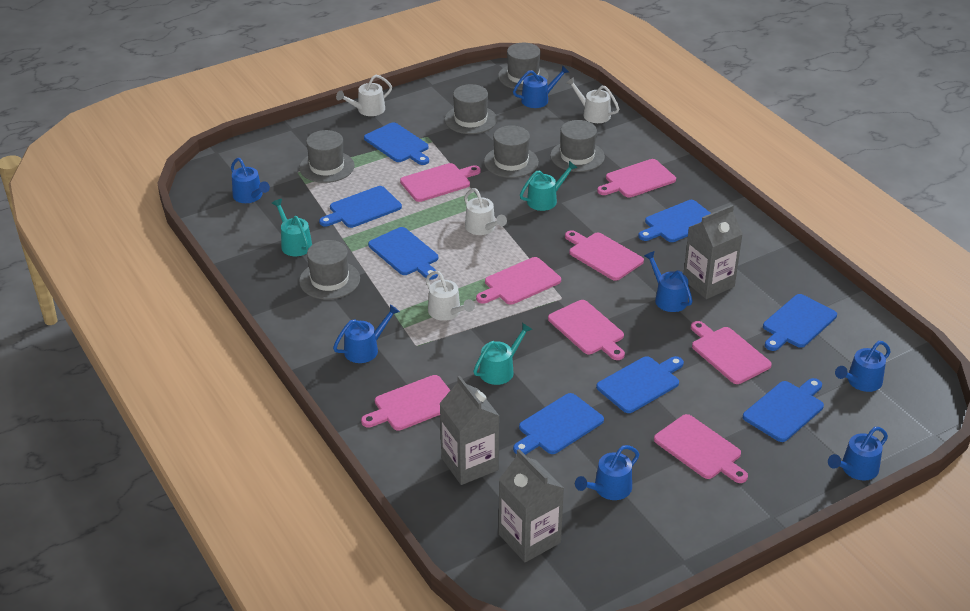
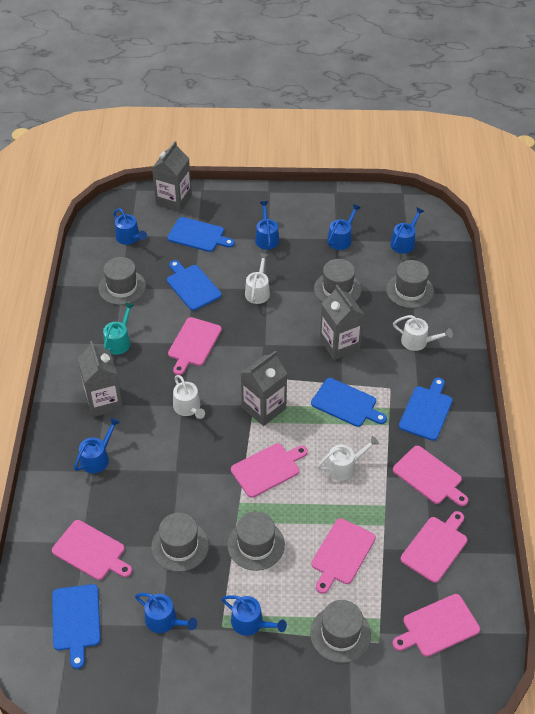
blue cutting board: 8 -> 5
grey carton: 3 -> 4
pink cutting board: 8 -> 7
turquoise watering can: 3 -> 1

